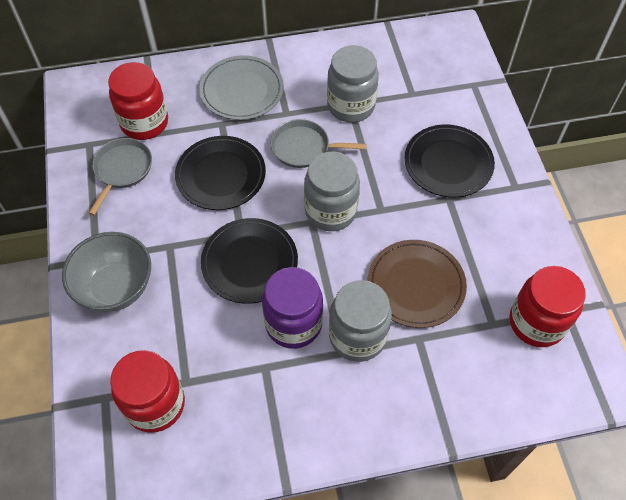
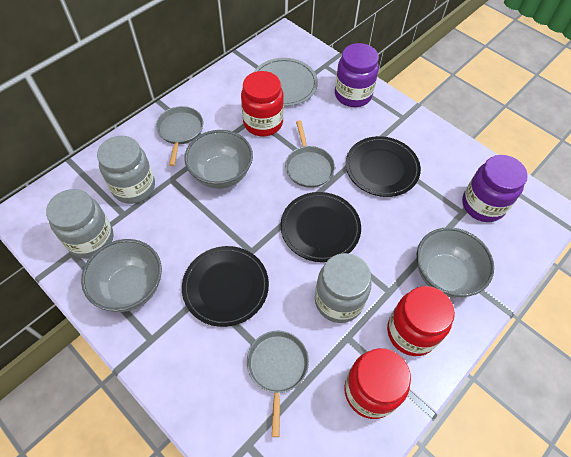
brown plate: 1 -> 0
grey bowl: 1 -> 3
grey pan: 2 -> 3
purple jar: 1 -> 2

